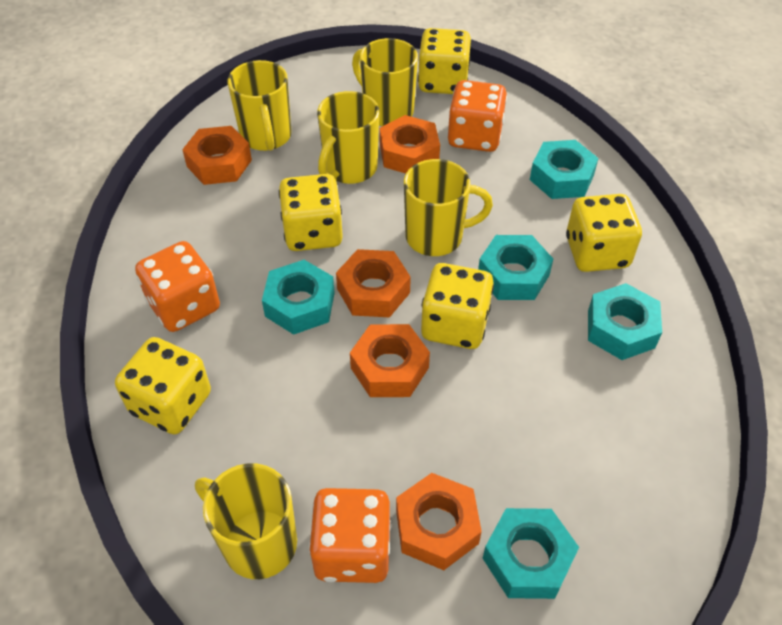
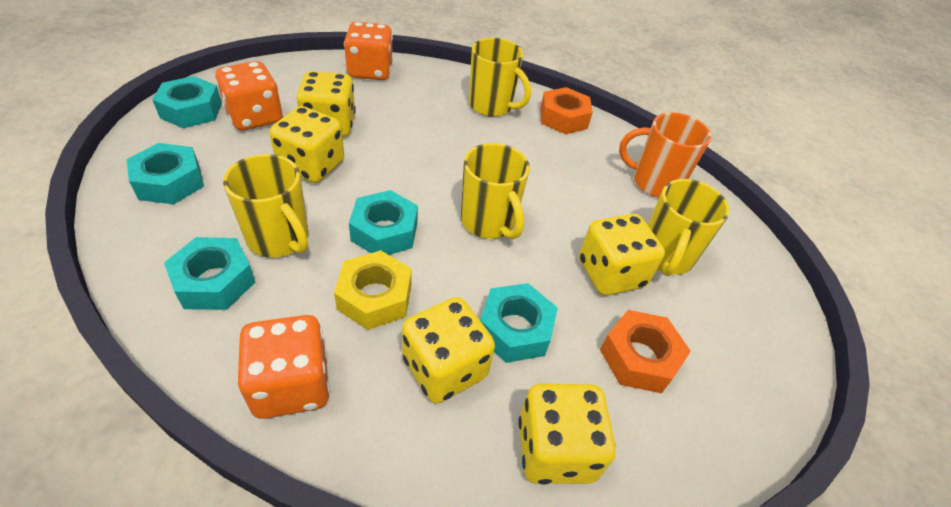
orange mug: 0 -> 1
orange nut: 5 -> 2
yellow mug: 5 -> 4
yellow nut: 0 -> 1

